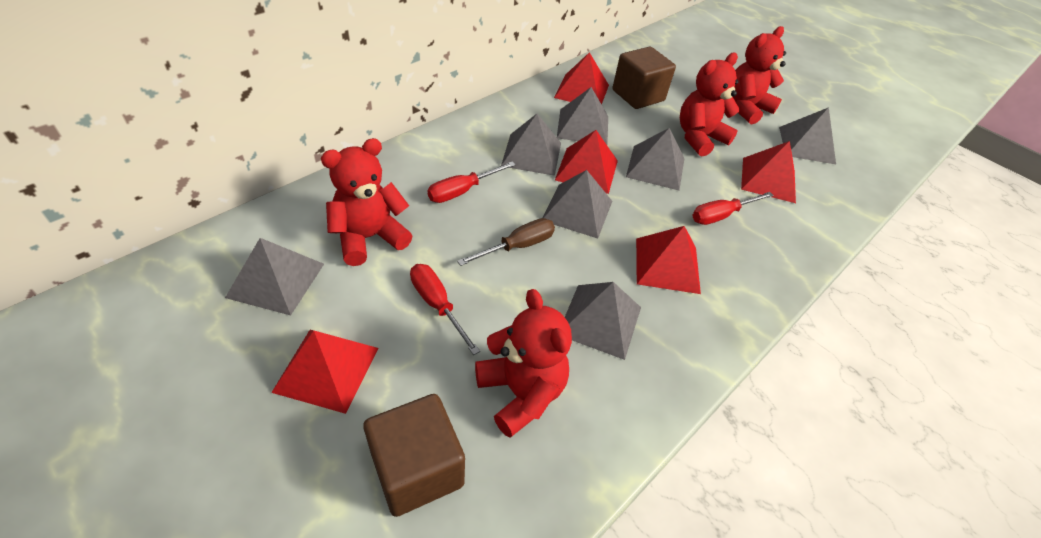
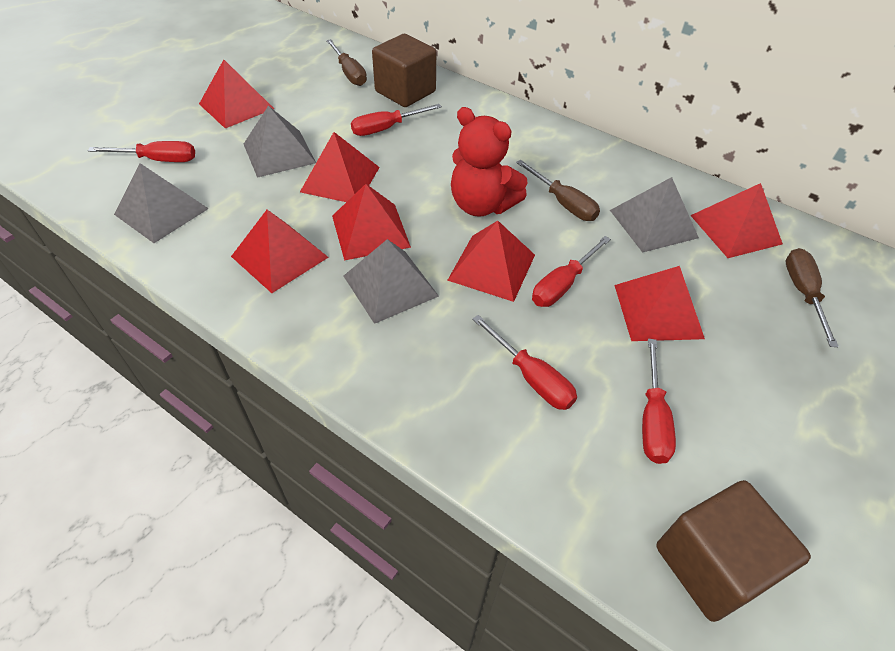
brown screwdriver: 1 -> 3
grey pyramid: 7 -> 4
red pyramid: 5 -> 7
red screwdriver: 3 -> 5
red teddy bear: 4 -> 1

